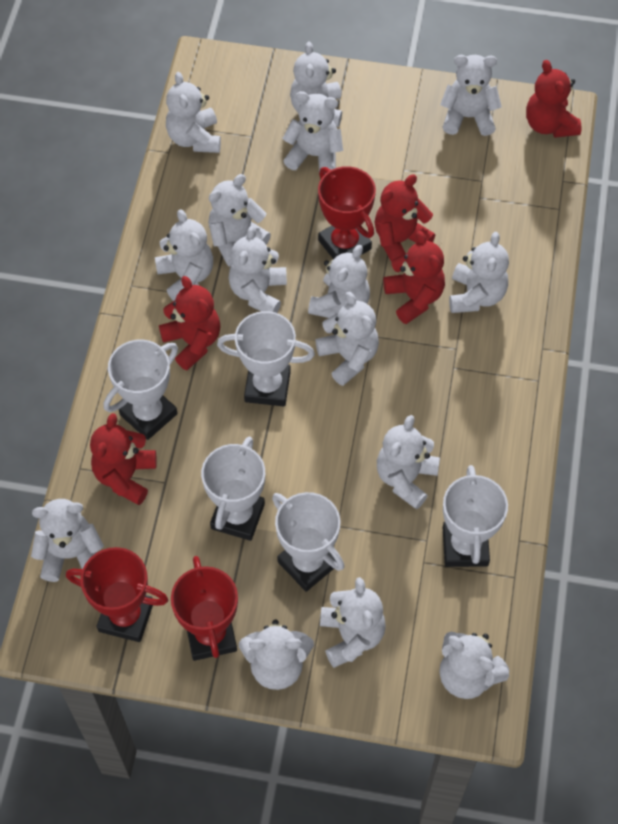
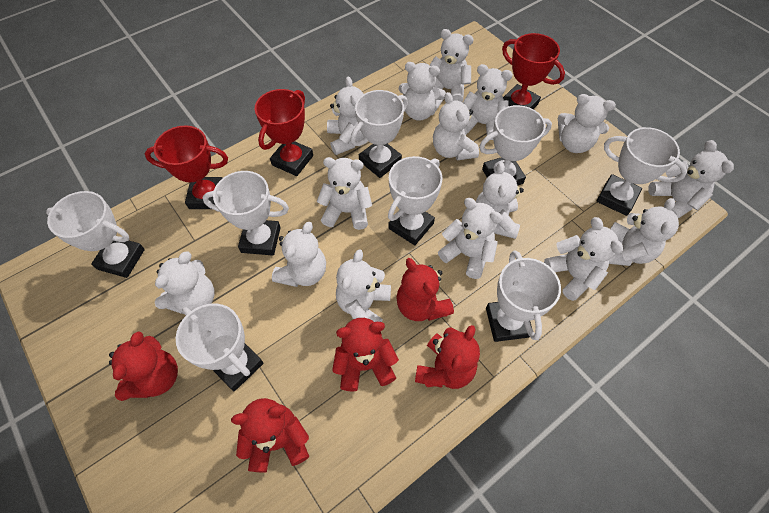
white trophy: 5 -> 8

